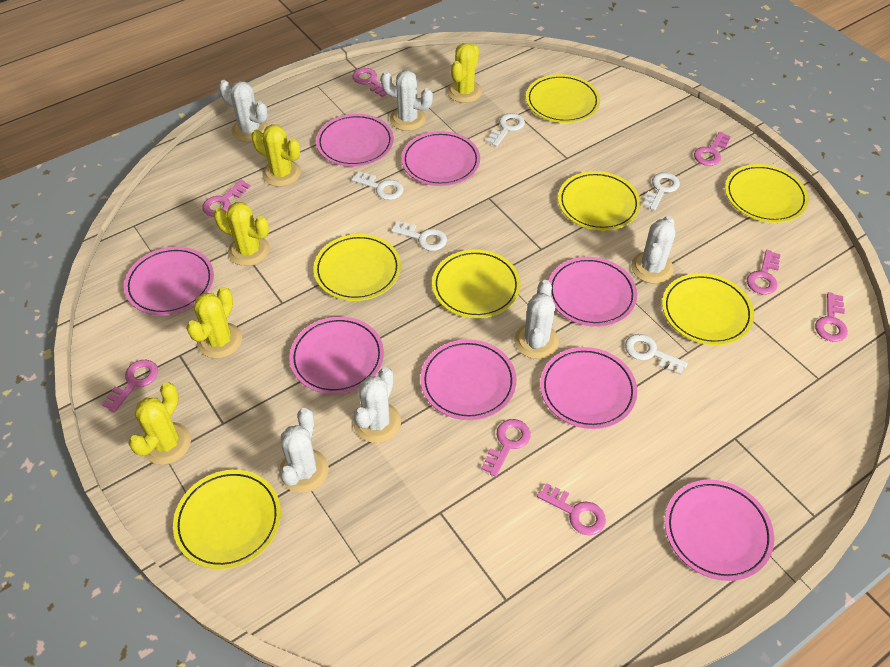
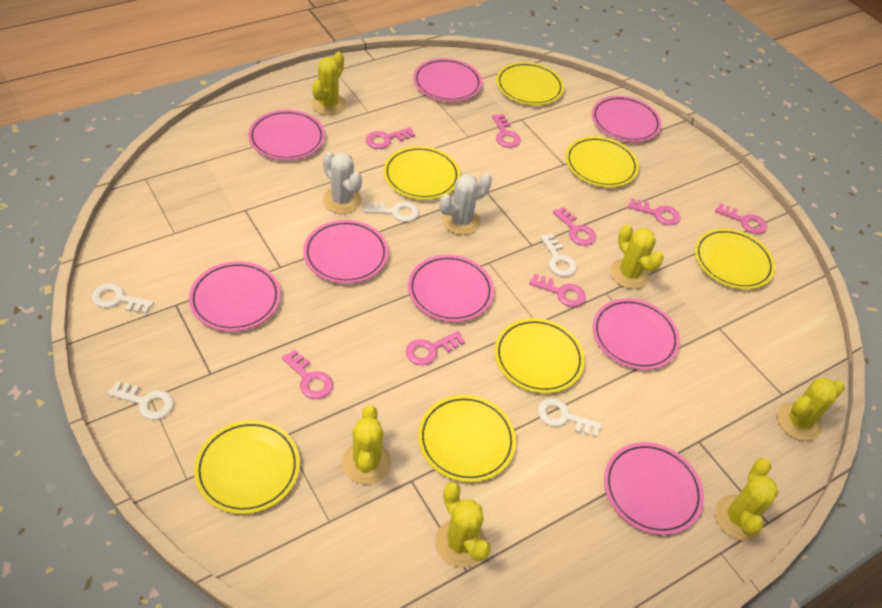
white cactus: 6 -> 2
yellow cactus: 5 -> 6

